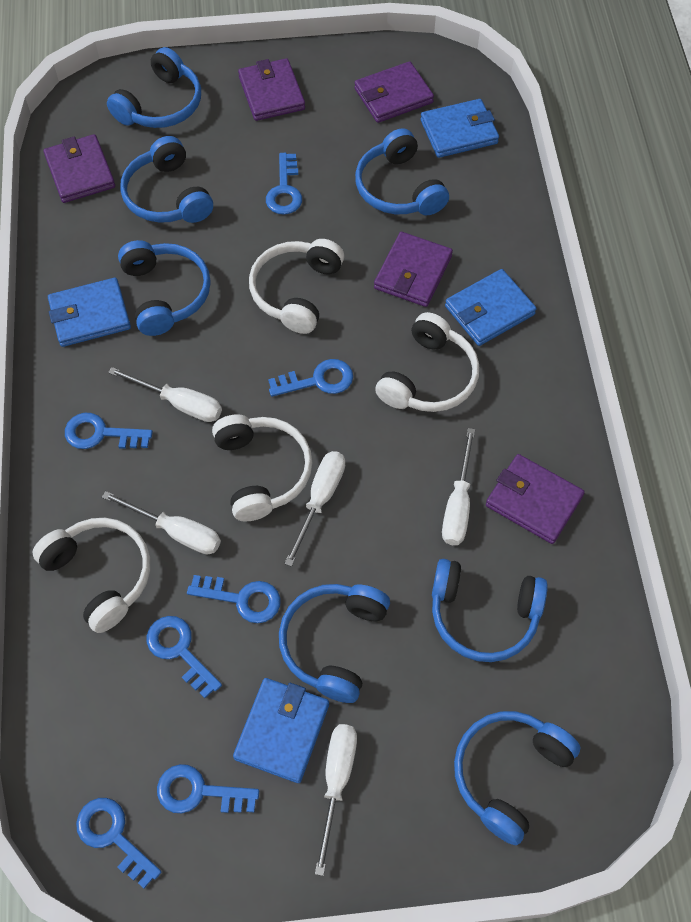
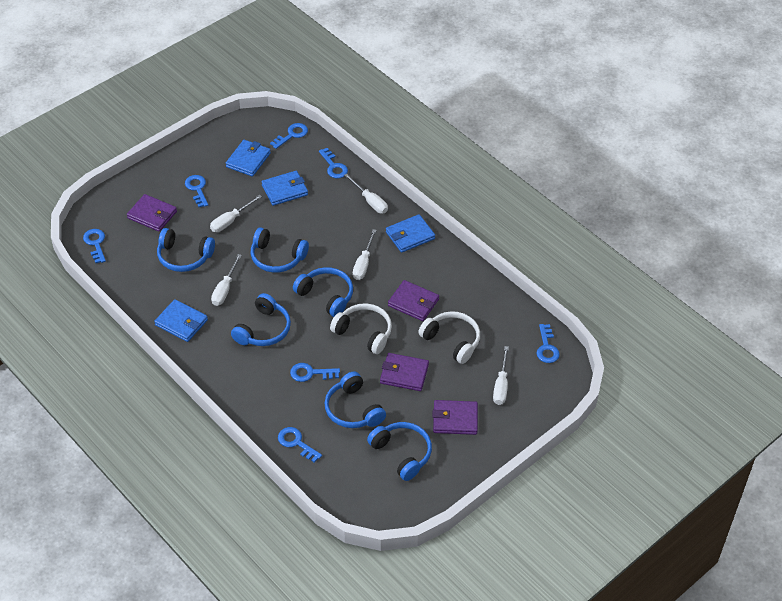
blue headphones: 7 -> 6
purple wallet: 5 -> 4
white headphones: 4 -> 2

